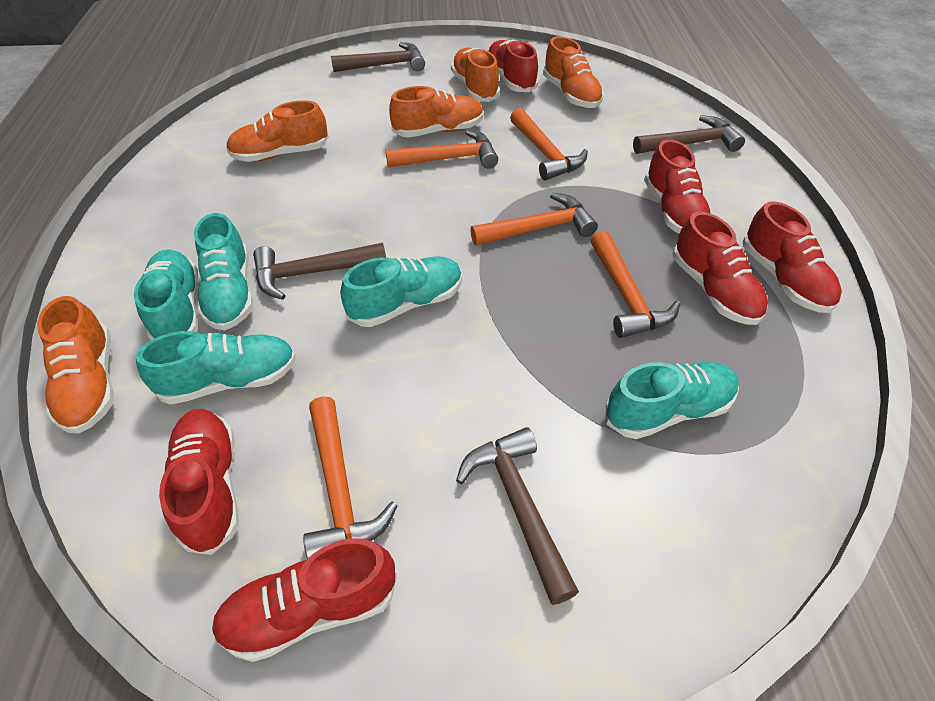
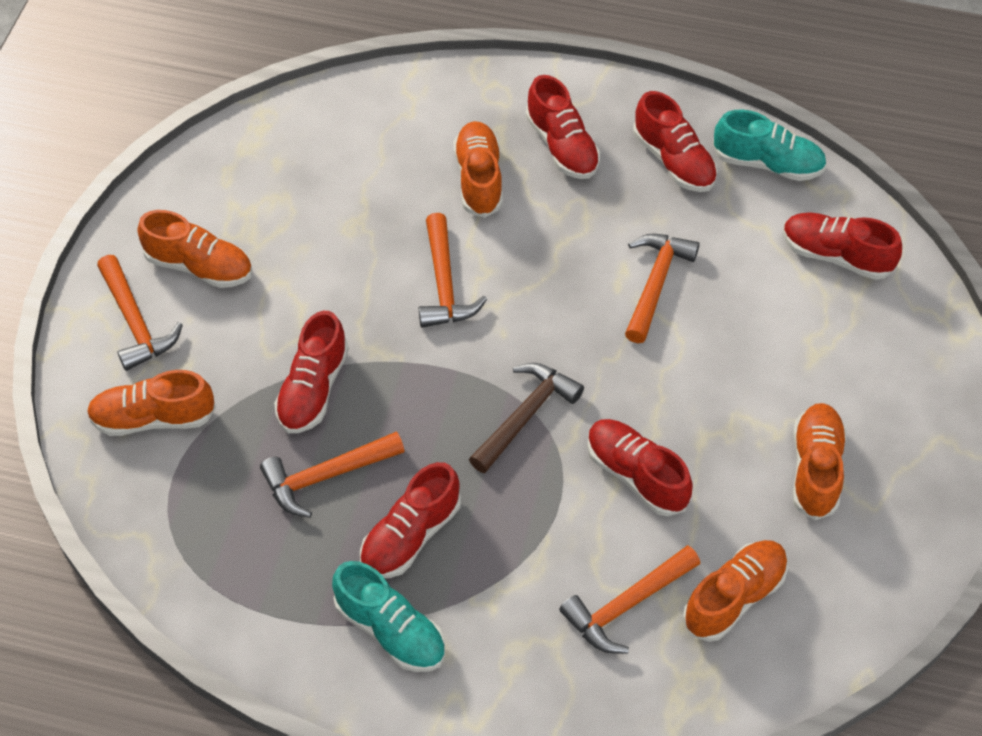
brown hammer: 4 -> 1
turquoise shoe: 5 -> 2

